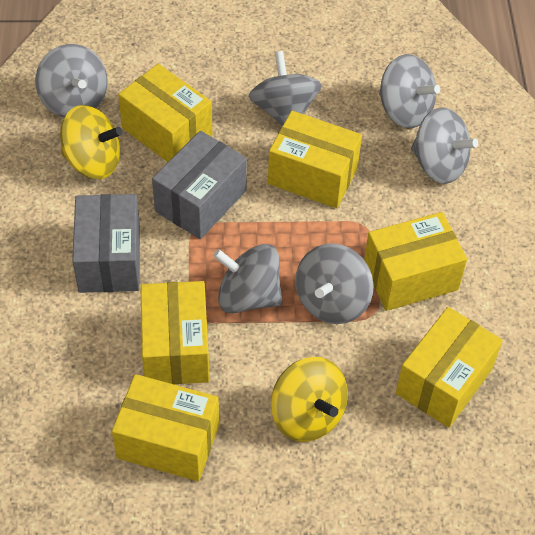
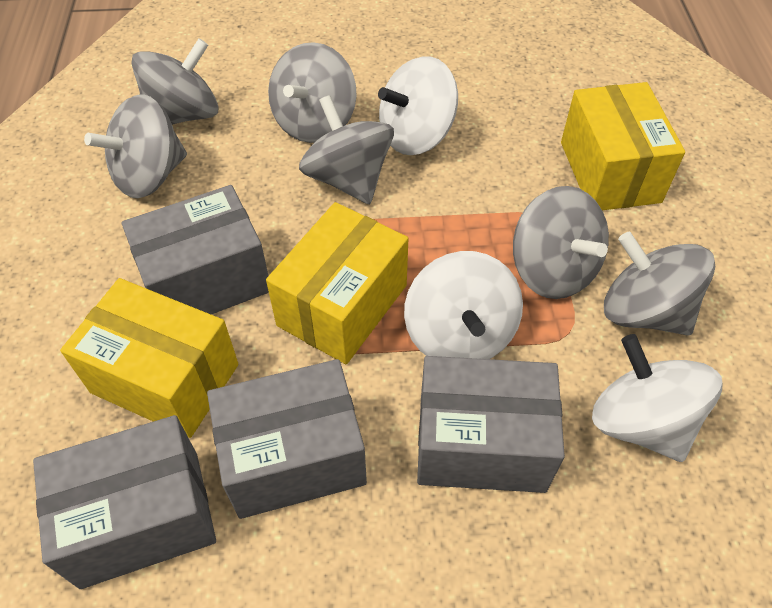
grey box: 2 -> 4
white spinning top: 0 -> 3
yellow box: 6 -> 3
yellow spinning top: 2 -> 0

